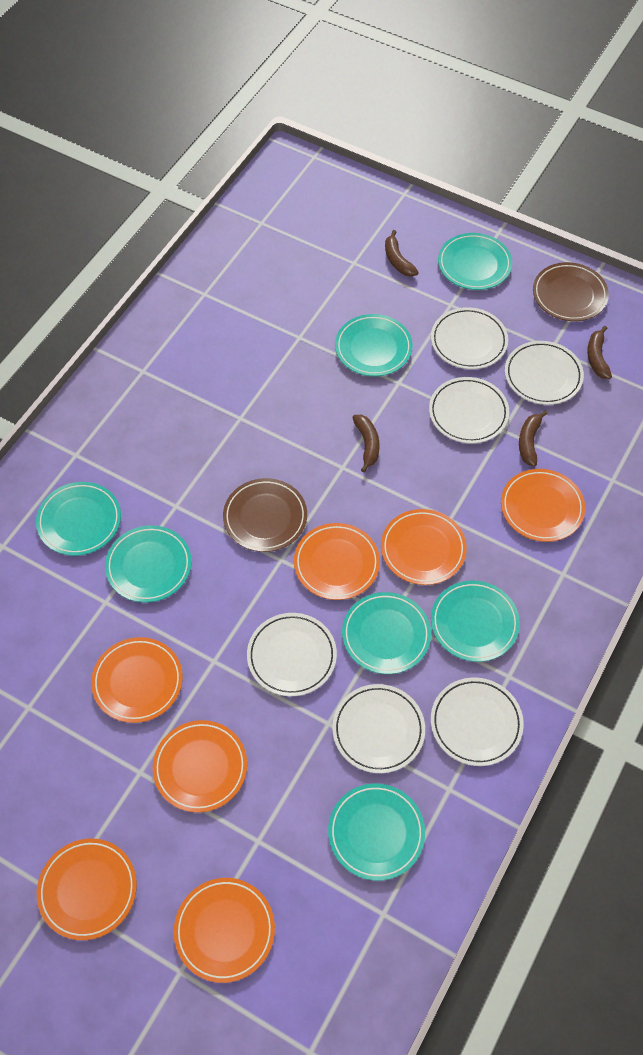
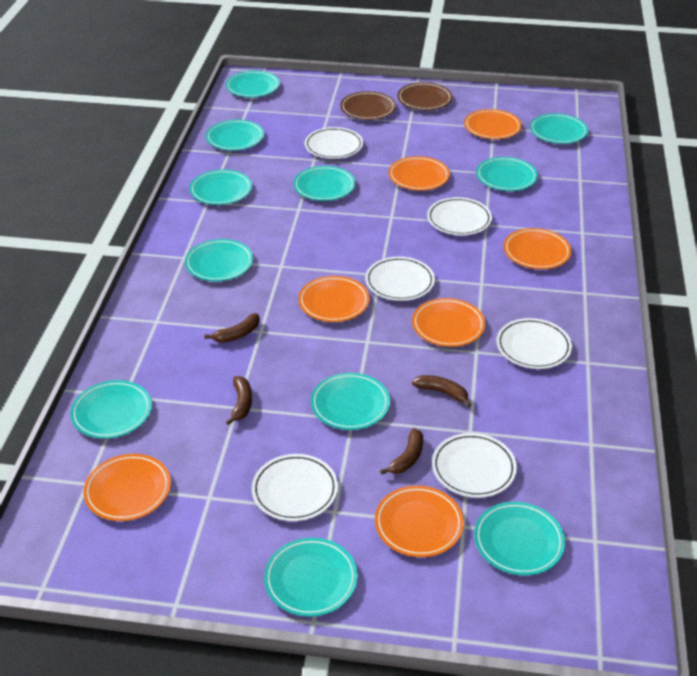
turquoise plate: 7 -> 11

